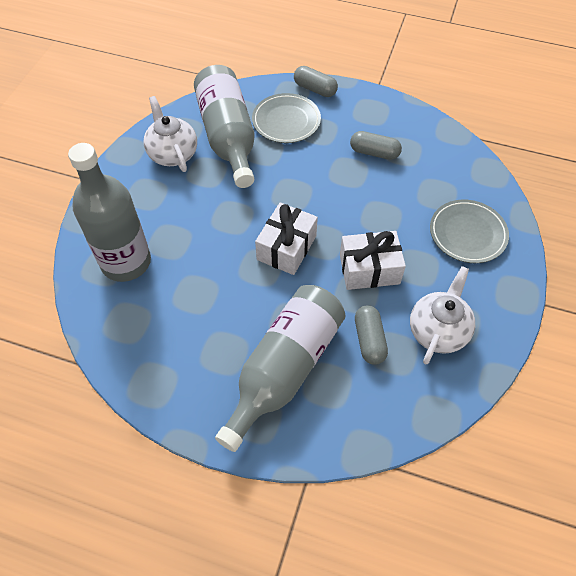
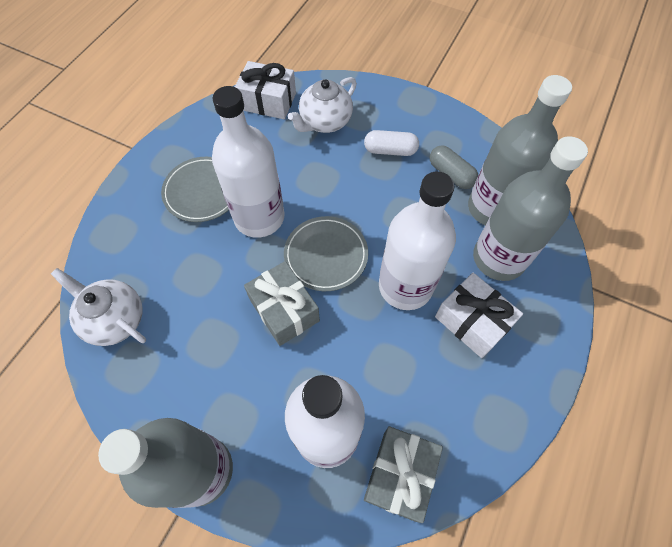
grey capsule: 3 -> 1
grey gift: 0 -> 2
white bottle: 0 -> 3
white capsule: 0 -> 1

